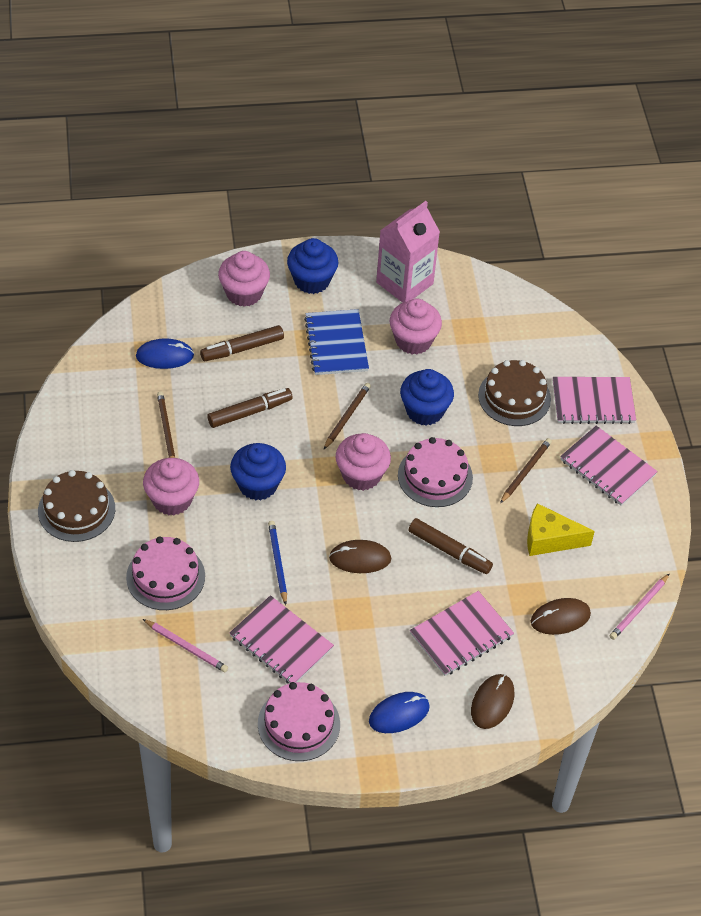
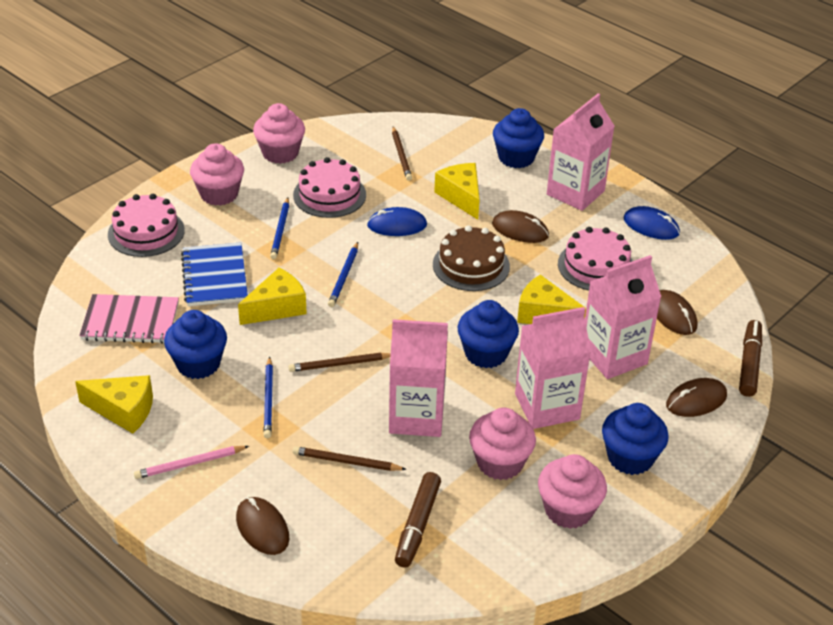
blue cupcake: 3 -> 4
blue pencil: 1 -> 3
brown cake: 2 -> 1
brown marker: 3 -> 2
brown mouse: 3 -> 4
pink carton: 1 -> 4
pink notebook: 4 -> 1
pink pencil: 2 -> 1
yellow cheese: 1 -> 4

